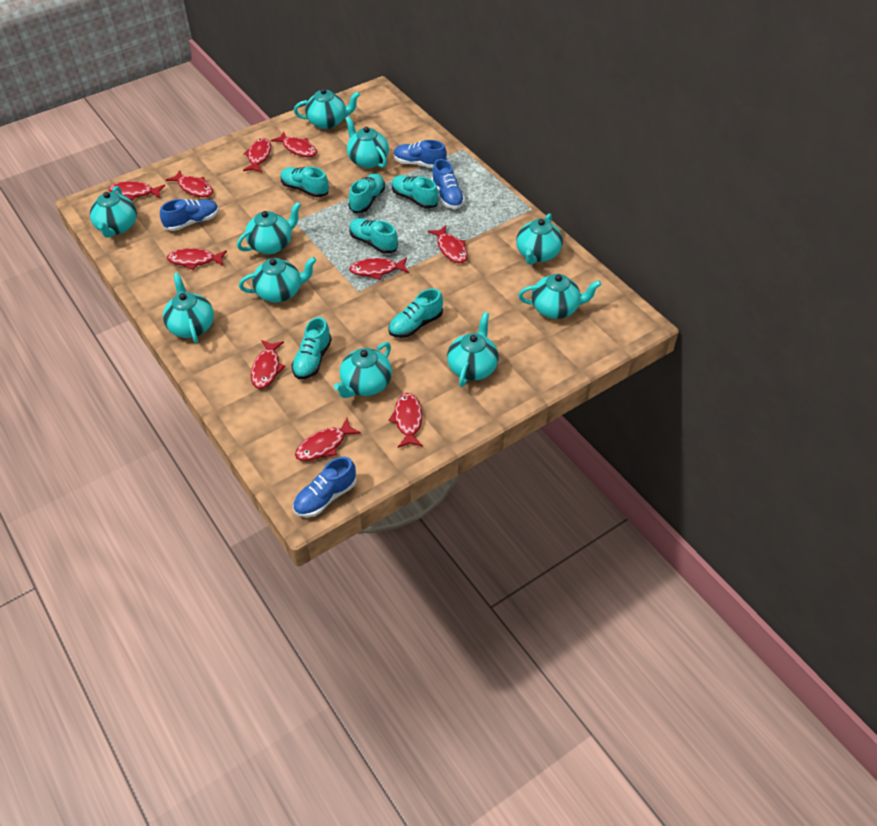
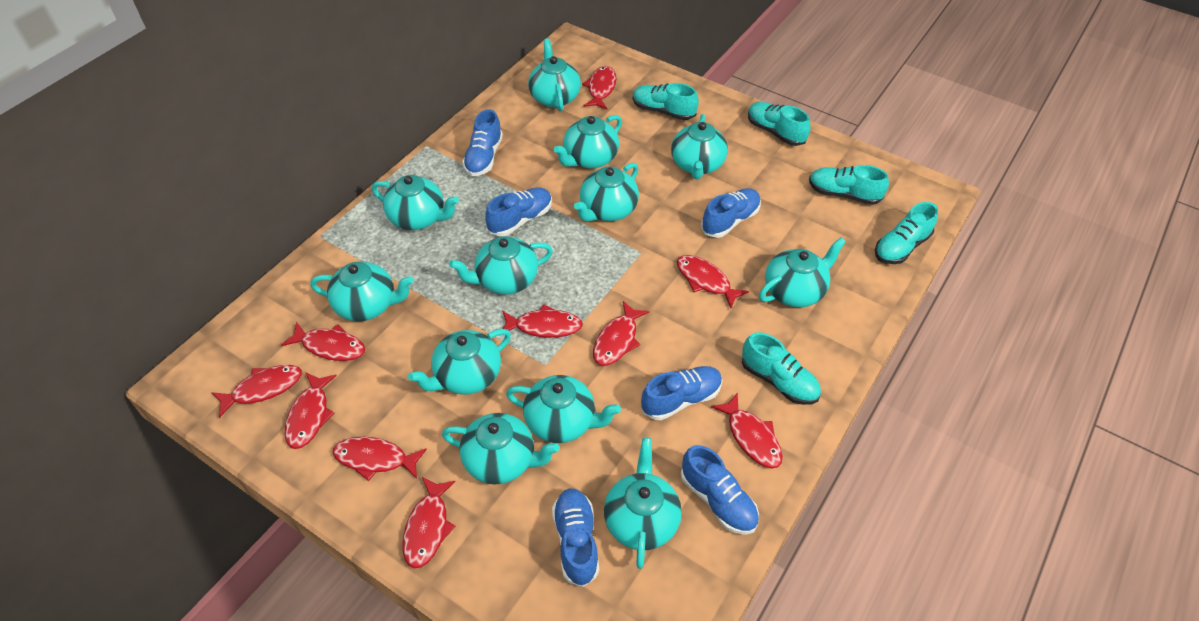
blue shoe: 4 -> 6
turquoise shoe: 6 -> 5
turquoise teapot: 10 -> 12

